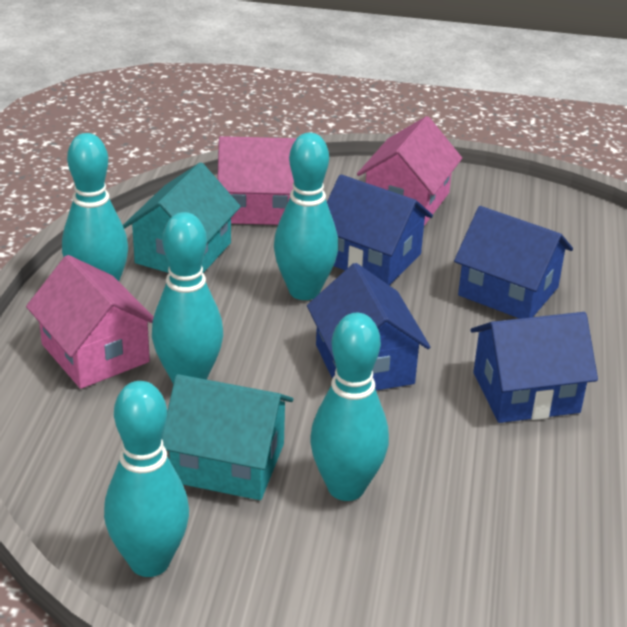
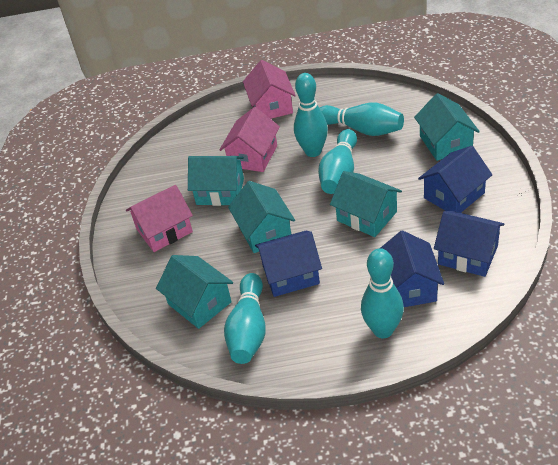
turquoise house: 2 -> 5

